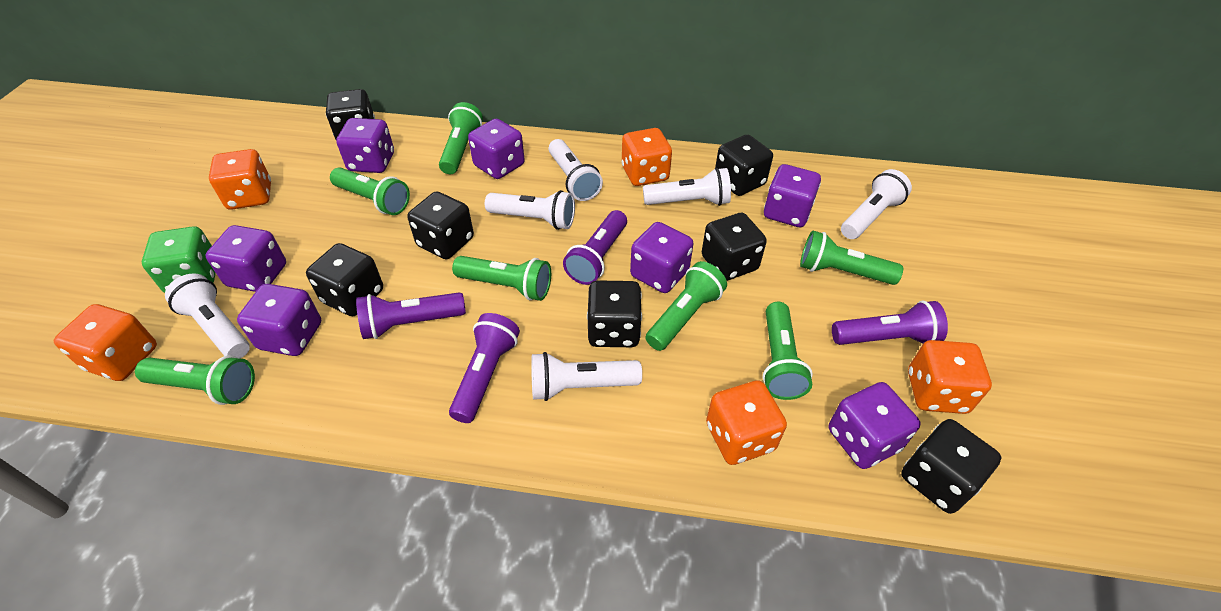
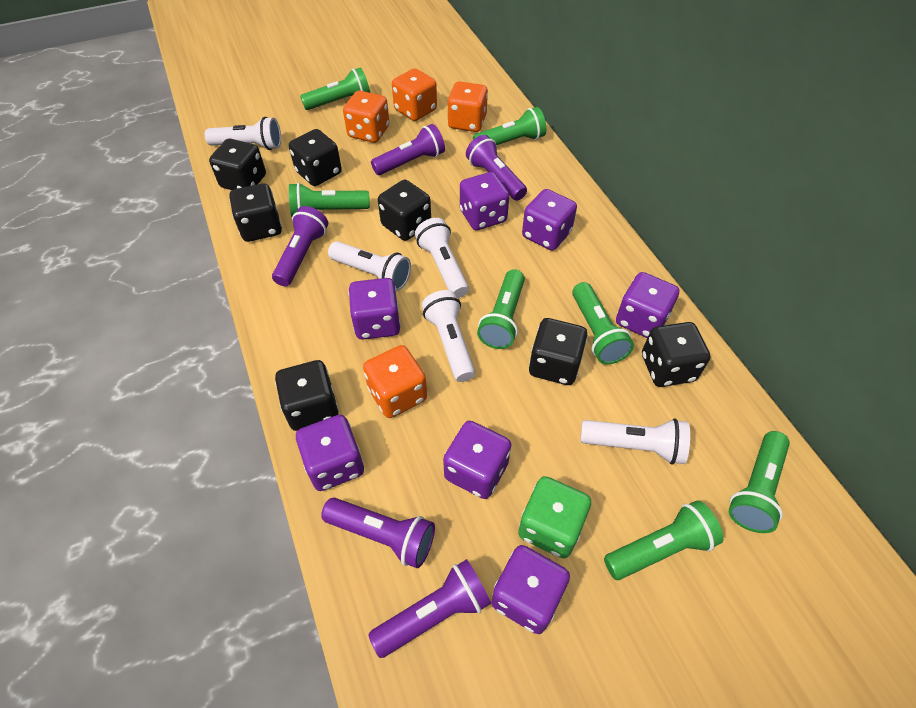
orange dice: 5 -> 4
purple flashlight: 4 -> 5
white flashlight: 6 -> 5

